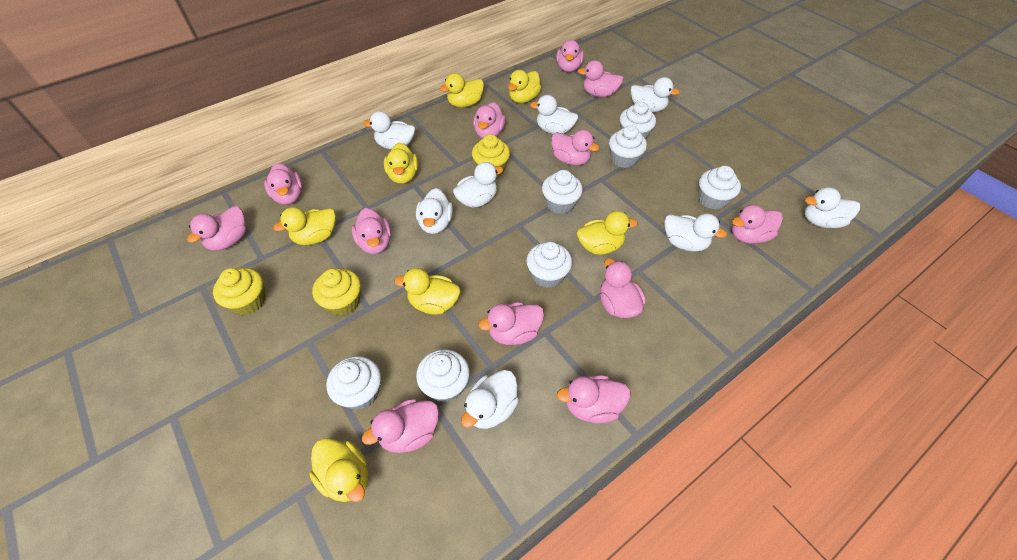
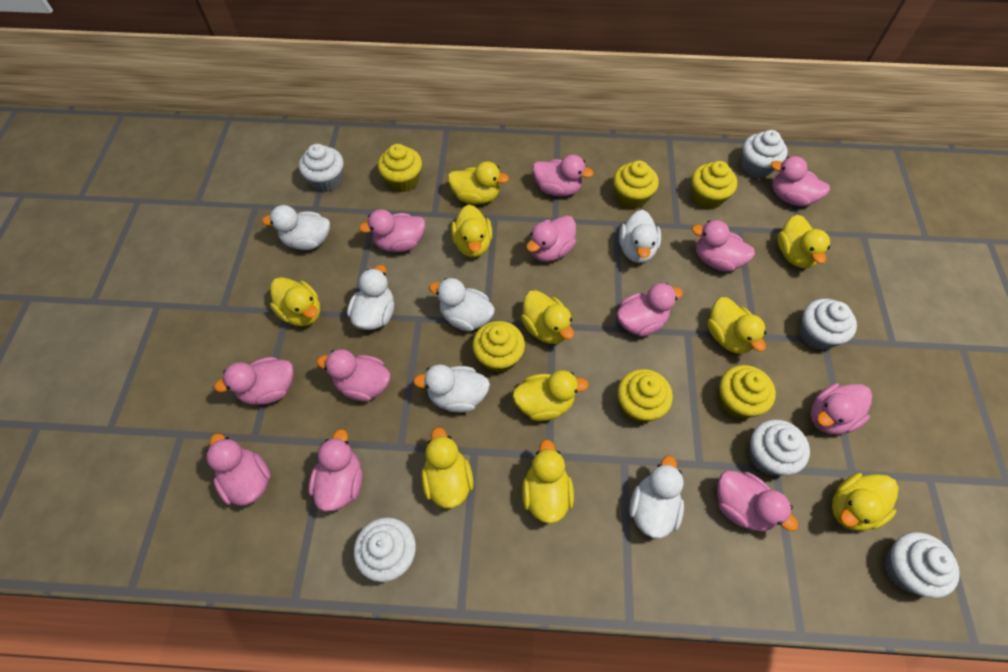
white cupcake: 7 -> 6
white duck: 8 -> 6
yellow cupcake: 3 -> 6
yellow duck: 7 -> 10

